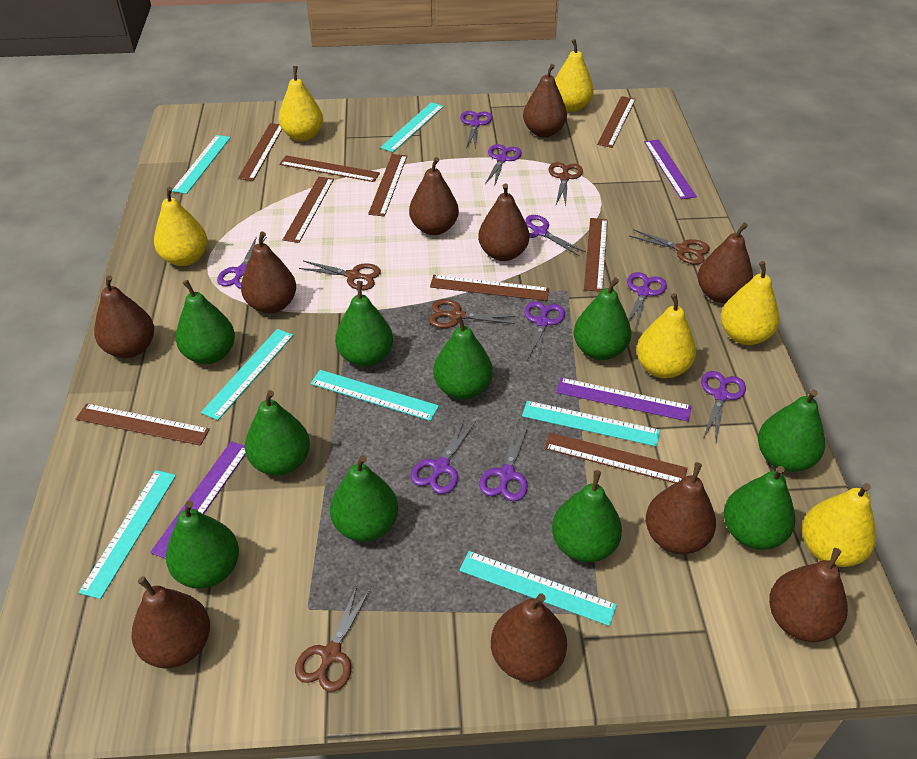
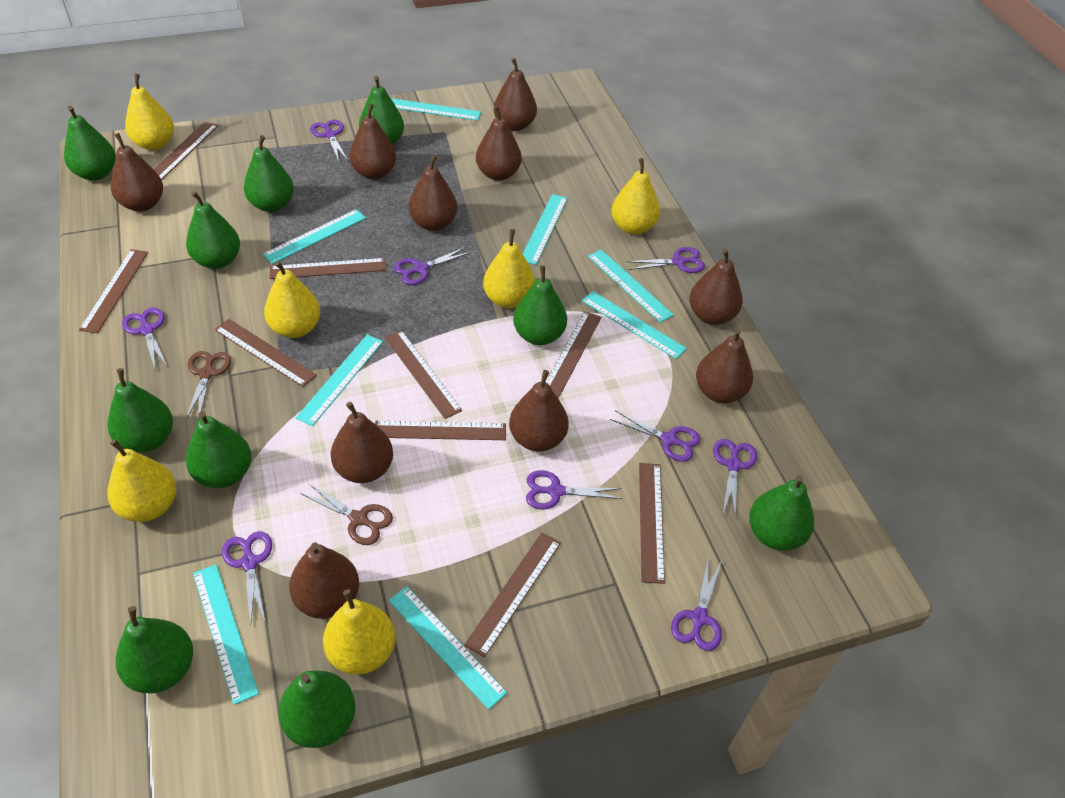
brown scissors: 5 -> 2
purple ruler: 3 -> 0
turquoise ruler: 7 -> 8

